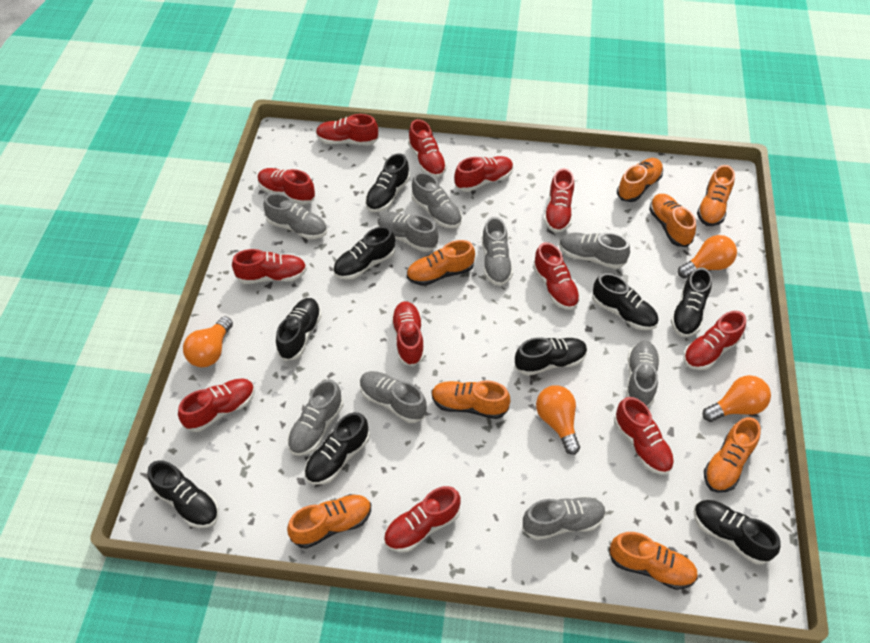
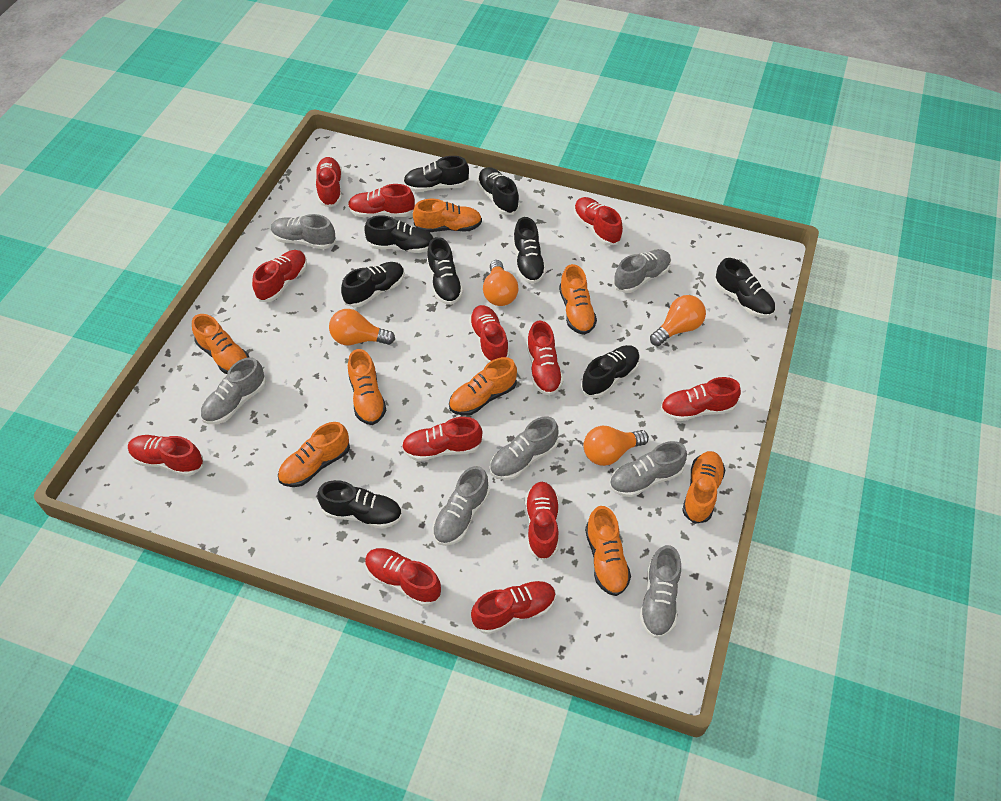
grey shoe: 9 -> 7

